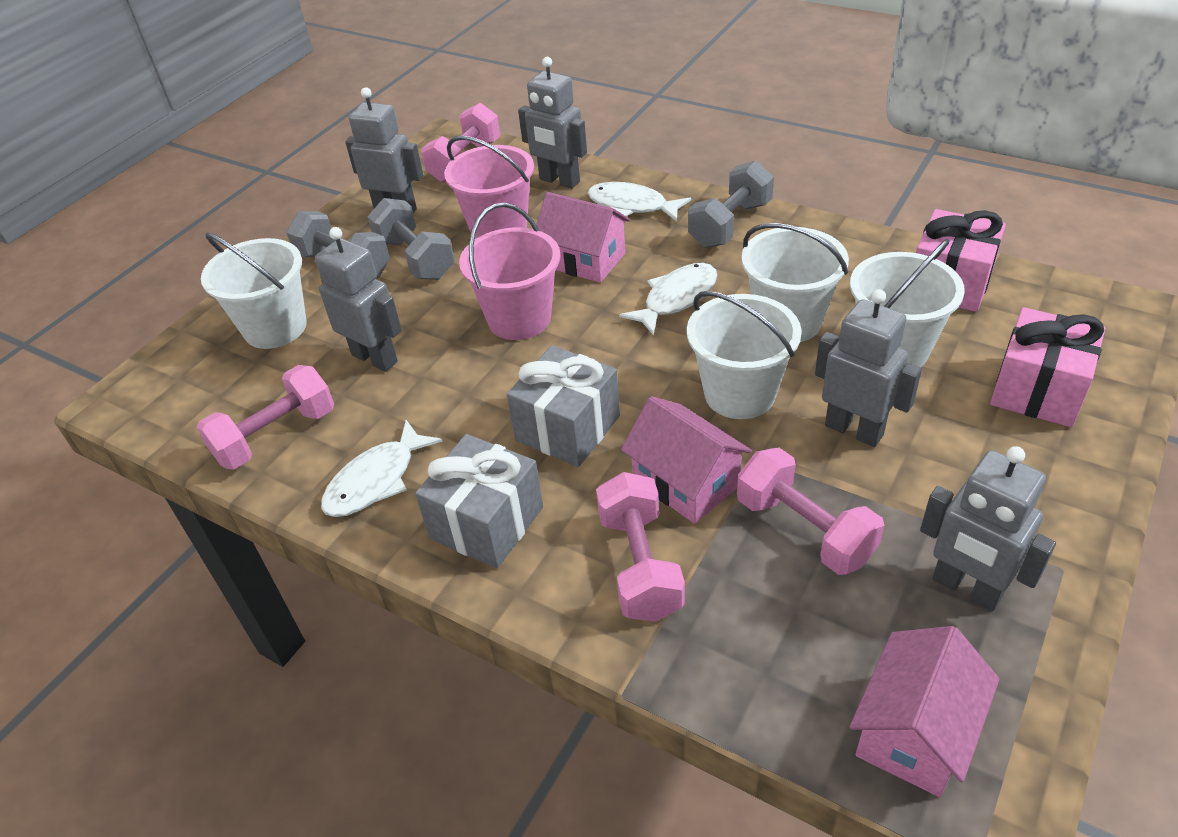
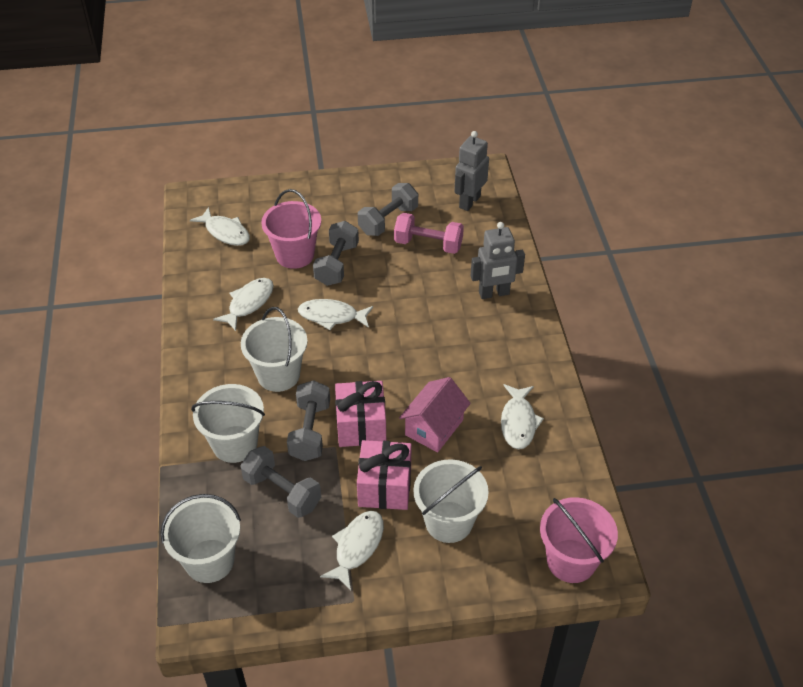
grey dumbbell: 3 -> 4
grey gift: 2 -> 0
grey robot: 5 -> 2
pink dumbbell: 4 -> 1
pink house: 3 -> 1
white fish: 3 -> 5

